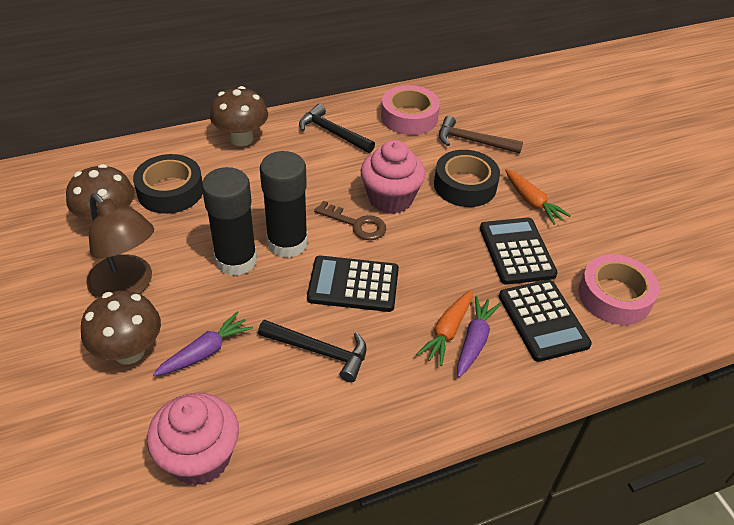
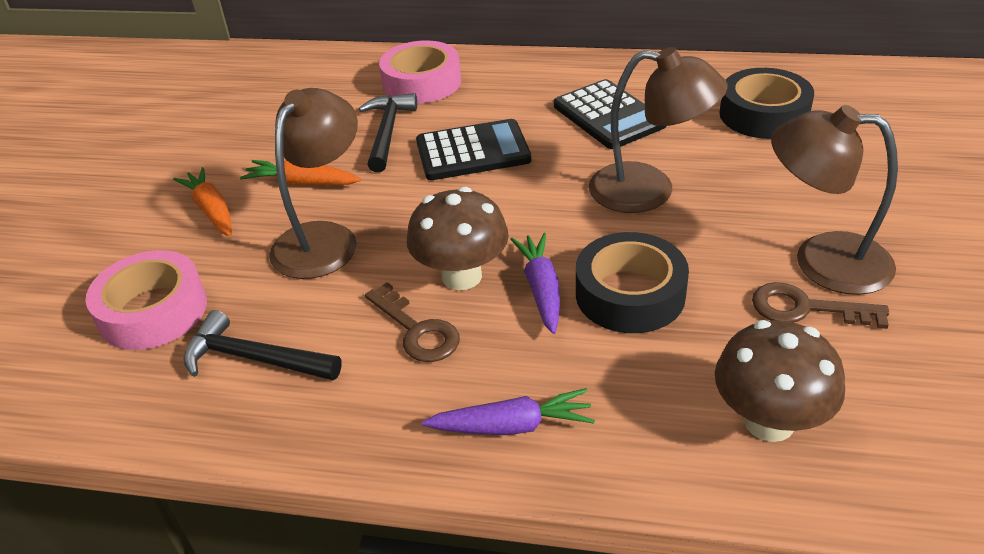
black calculator: 3 -> 2
black glue stick: 2 -> 0
brown hammer: 1 -> 0
brown key: 1 -> 2
brown lamp: 1 -> 3
brown mushroom: 3 -> 2
pink cupcake: 2 -> 0

